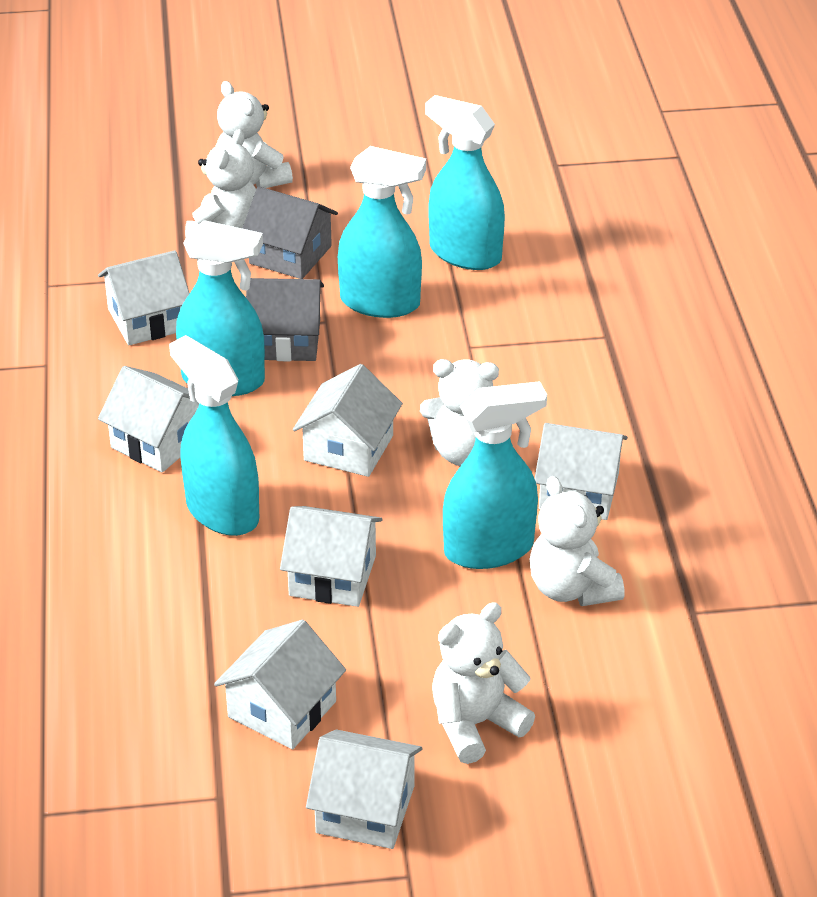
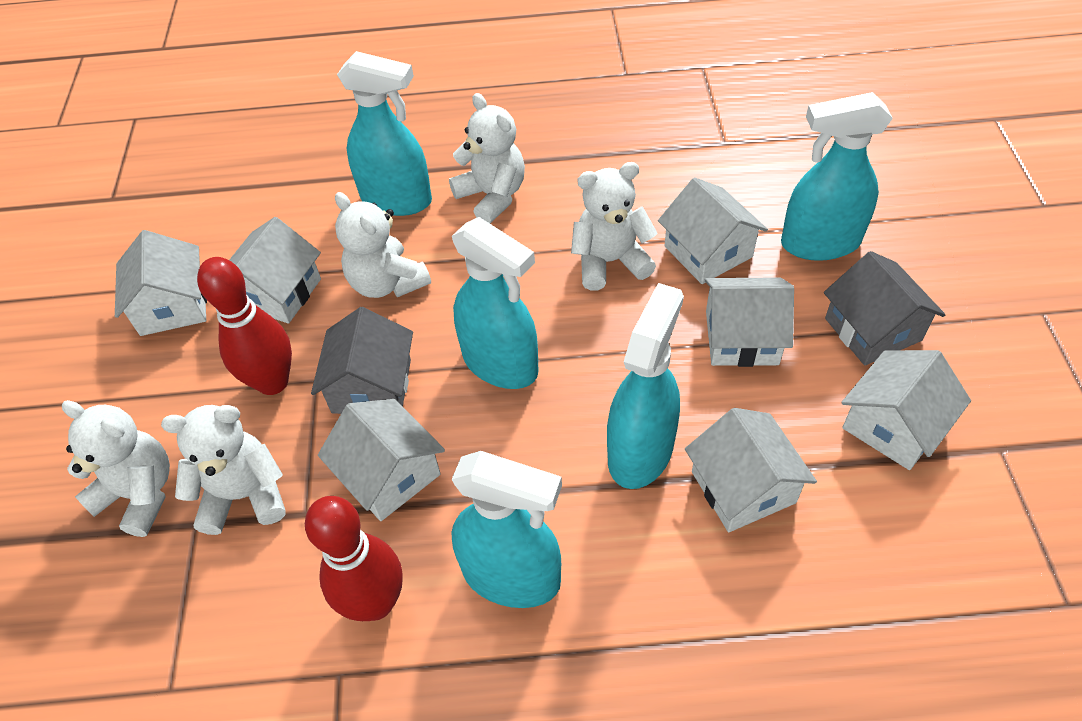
red bowling pin: 0 -> 2

